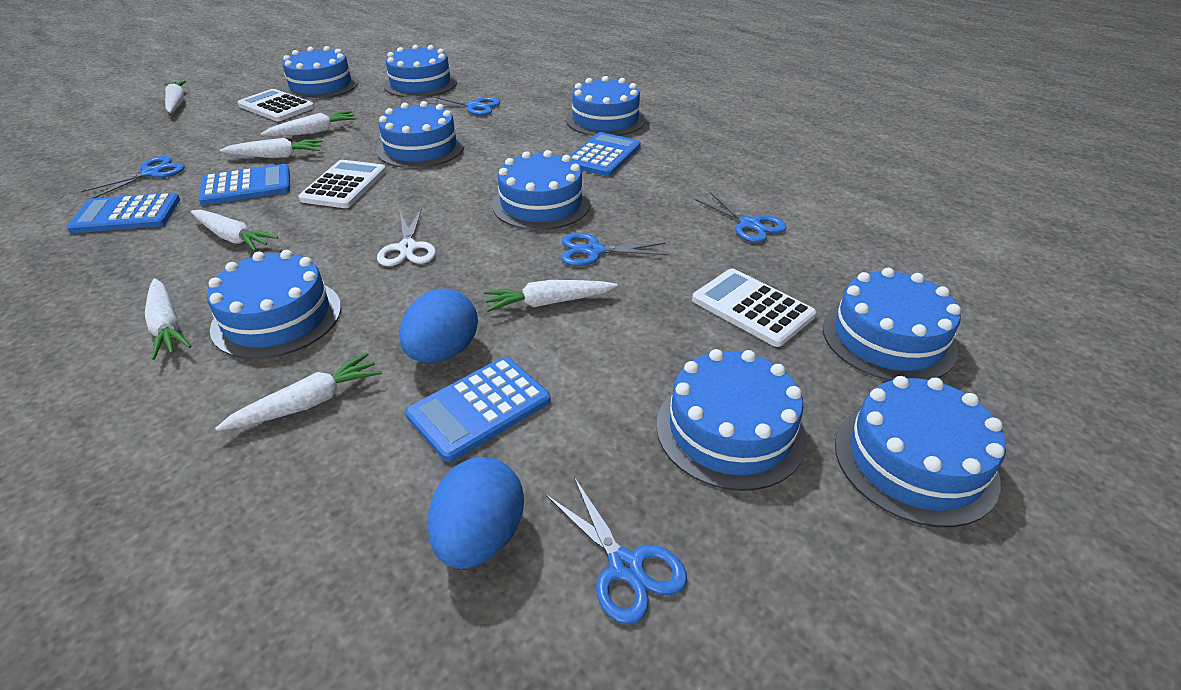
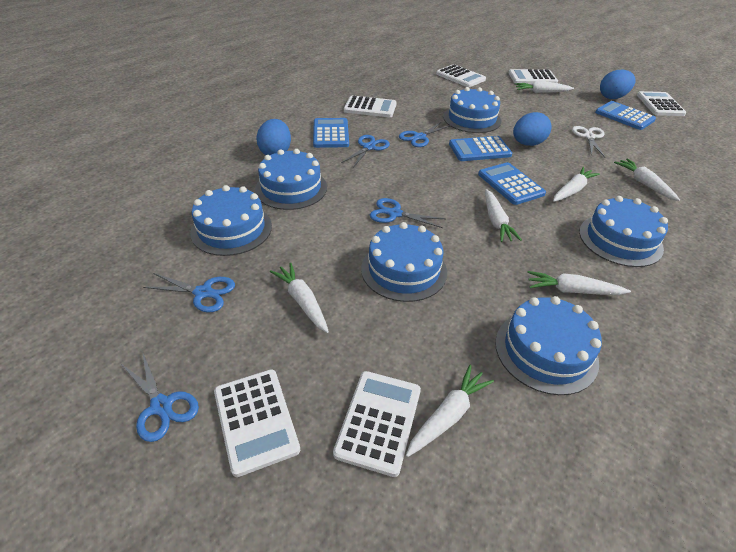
blue cake: 9 -> 6
blue egg: 2 -> 3
white calculator: 3 -> 6

